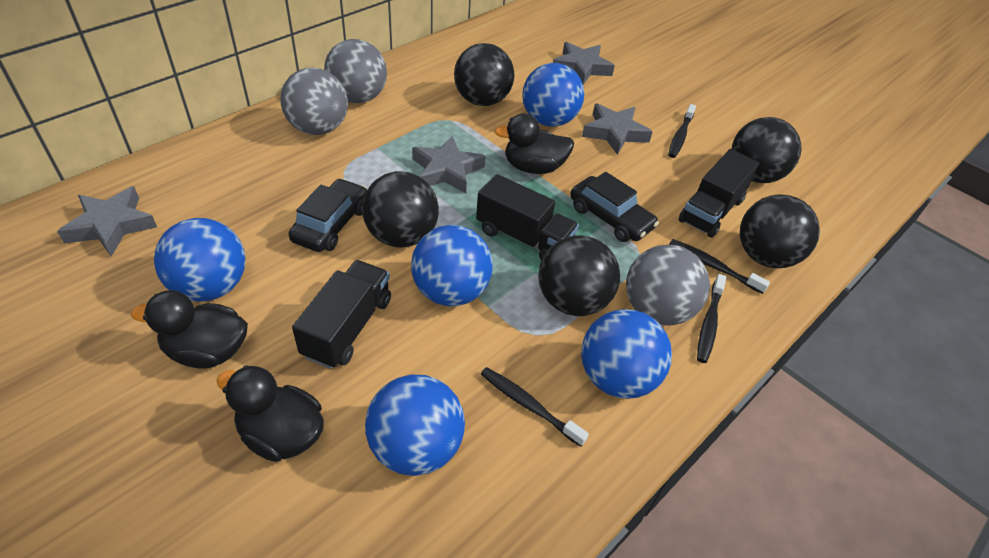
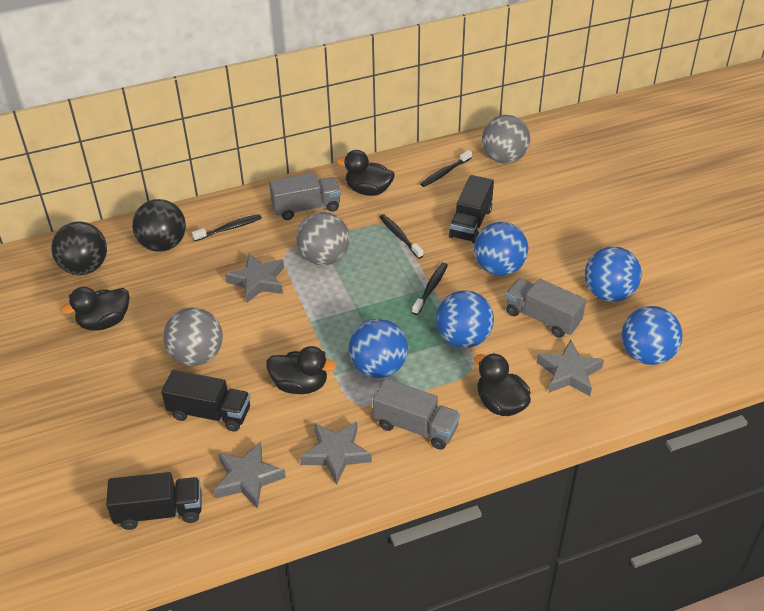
black ball: 5 -> 2
black car: 2 -> 0
black duck: 3 -> 4
grey truck: 0 -> 3

